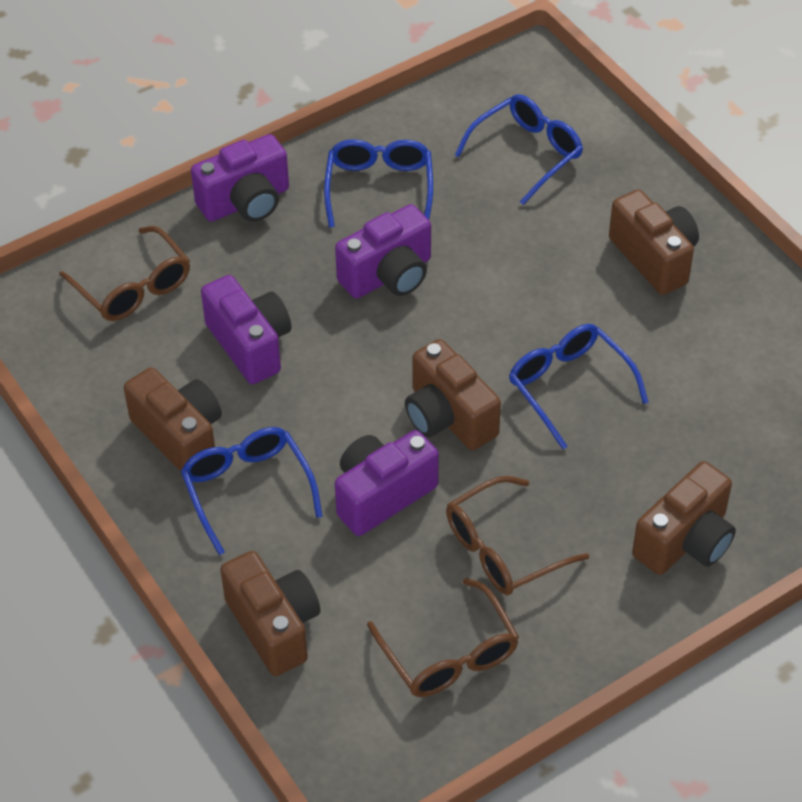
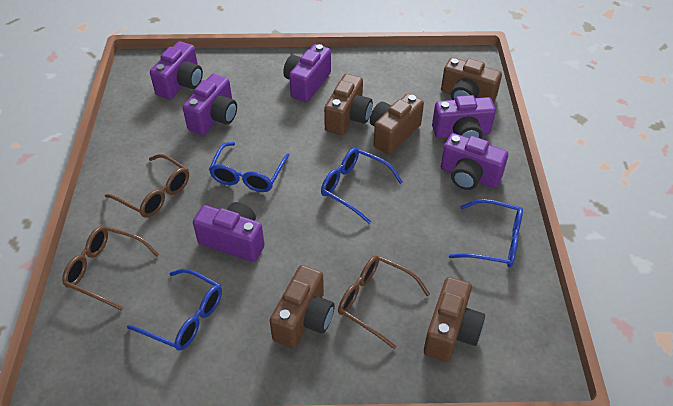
purple camera: 4 -> 6

